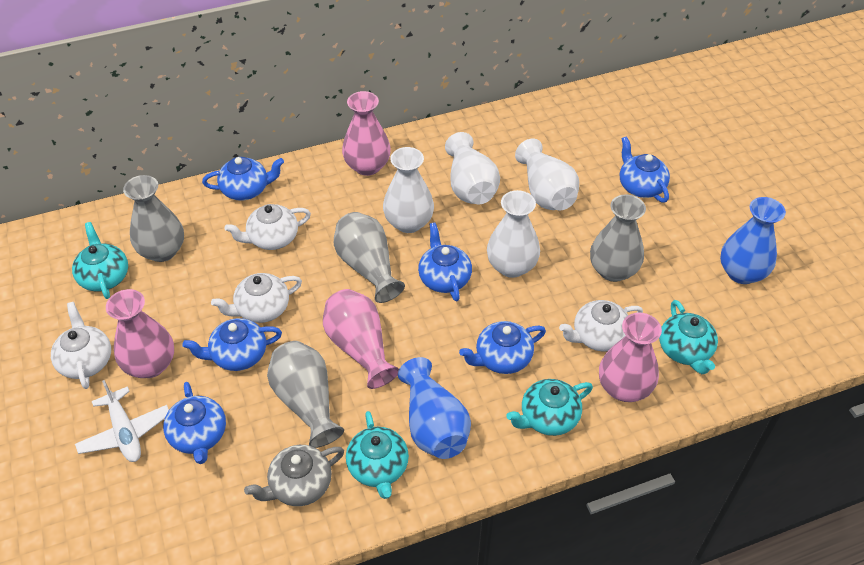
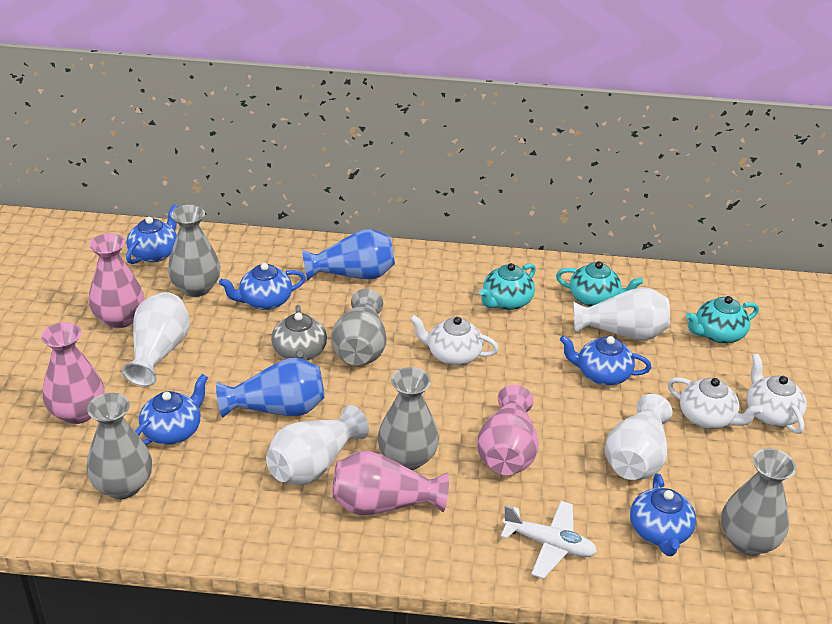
blue teapot: 6 -> 5
grey vase: 4 -> 5
turquoise teapot: 4 -> 3
white teapot: 4 -> 3

